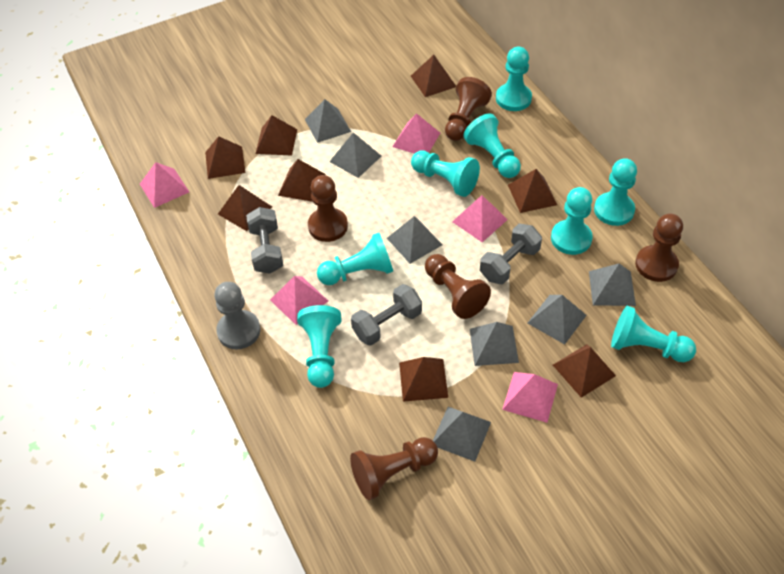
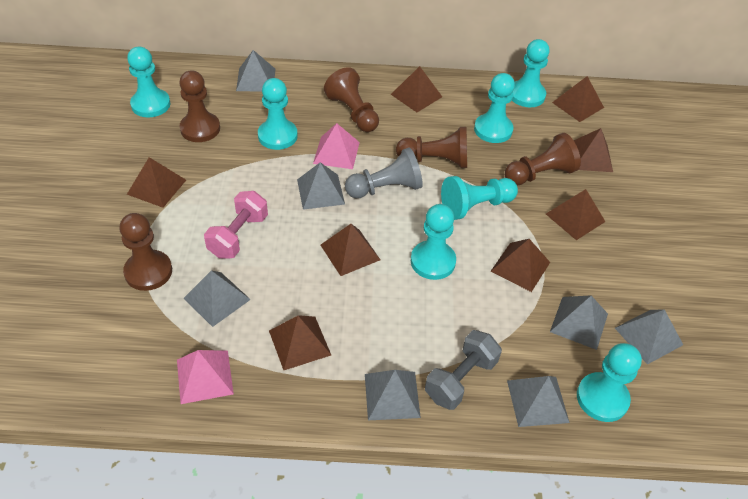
grey dumbbell: 3 -> 1
pink dumbbell: 0 -> 1
pink pyramid: 5 -> 2
turquoise pawn: 8 -> 7

